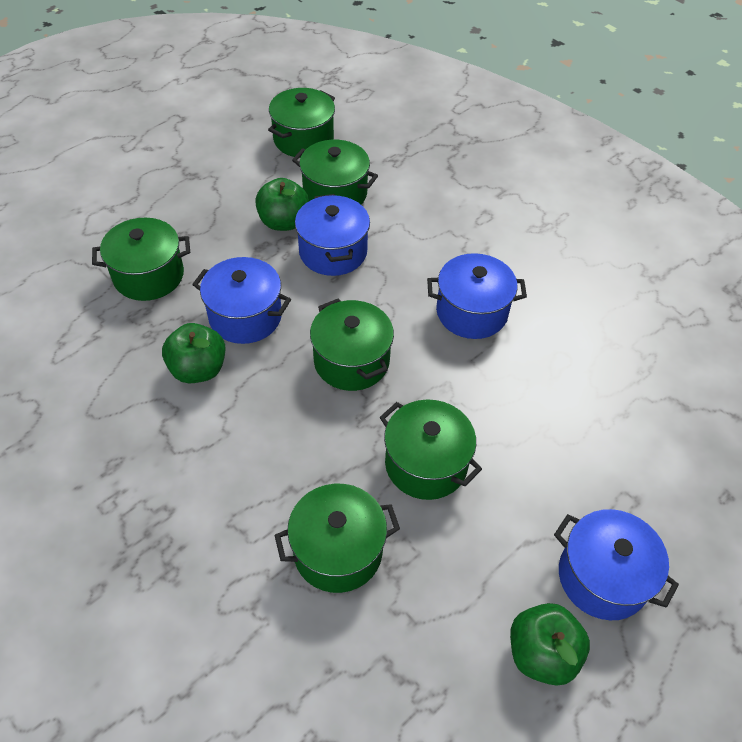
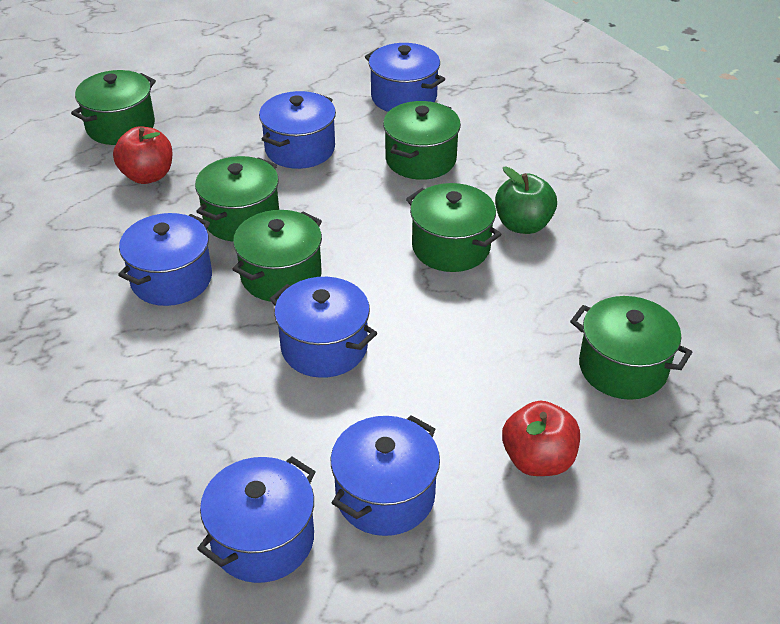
blue pot: 4 -> 6
green apple: 3 -> 1
red apple: 0 -> 2

